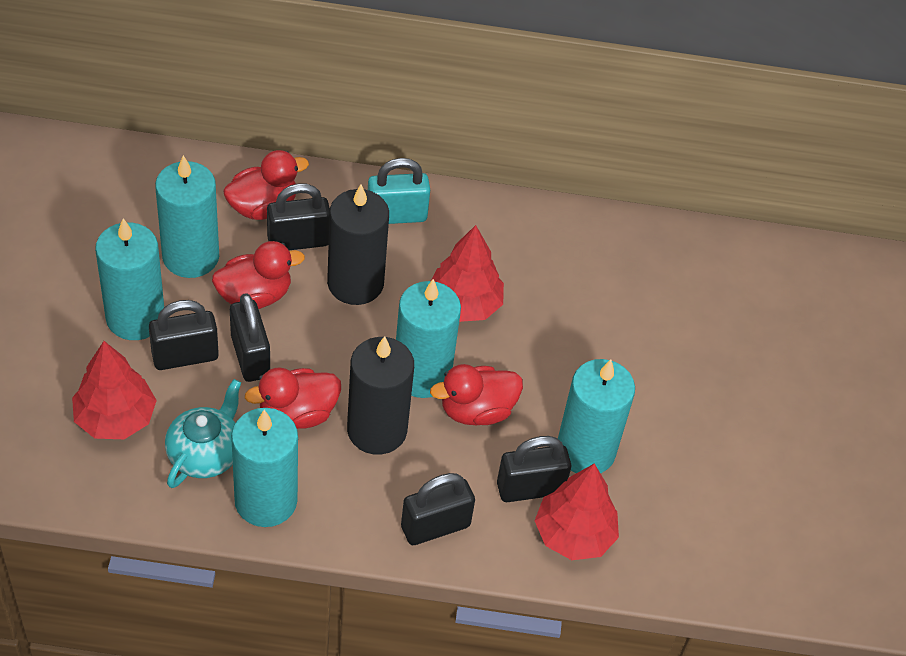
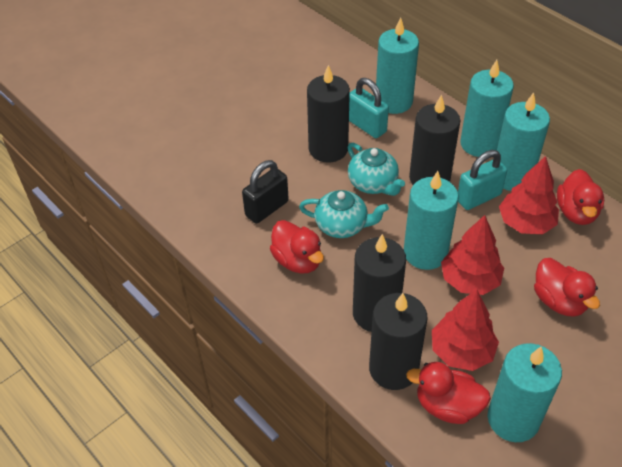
black candle: 2 -> 4
black padlock: 5 -> 1
turquoise padlock: 1 -> 2
turquoise teapot: 1 -> 2

